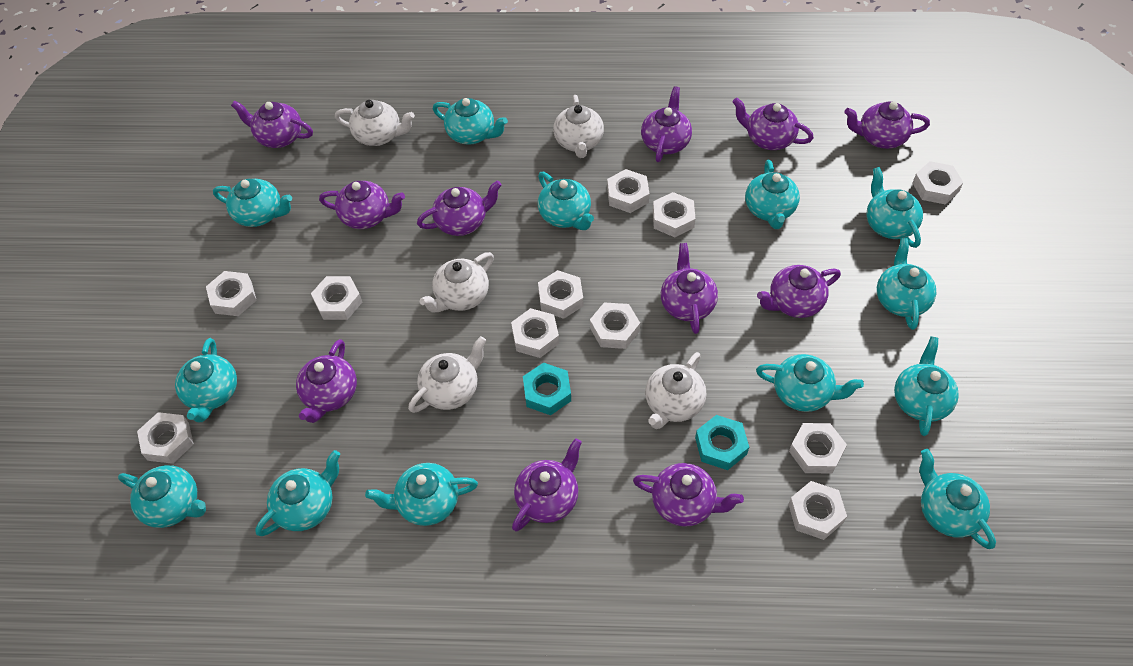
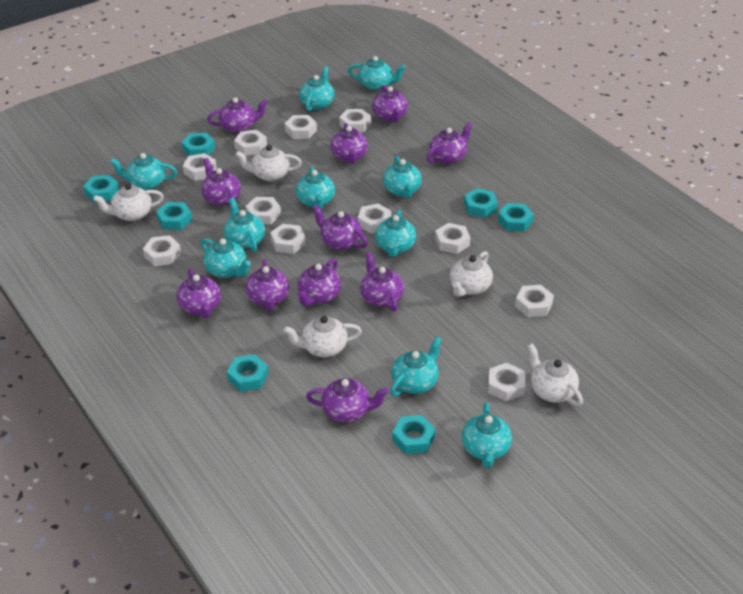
turquoise nut: 2 -> 7
turquoise teapot: 13 -> 10

